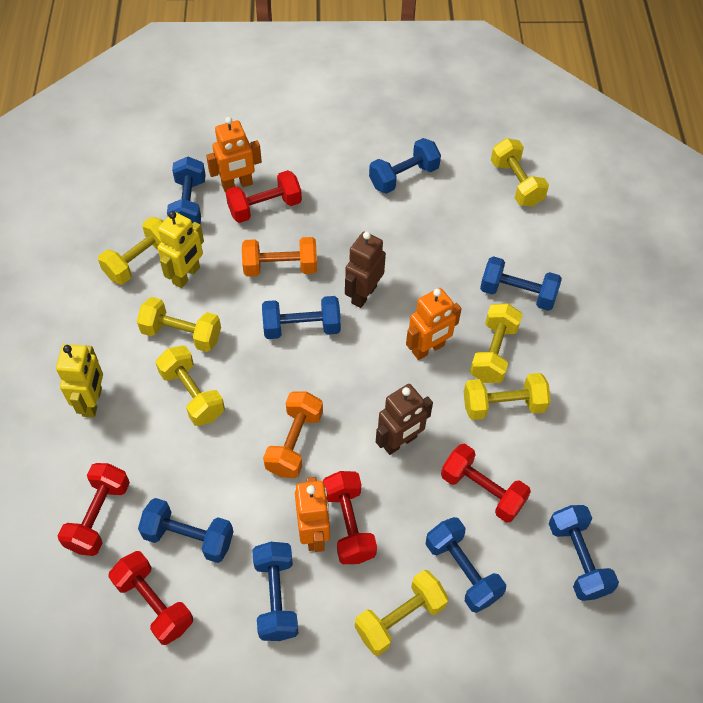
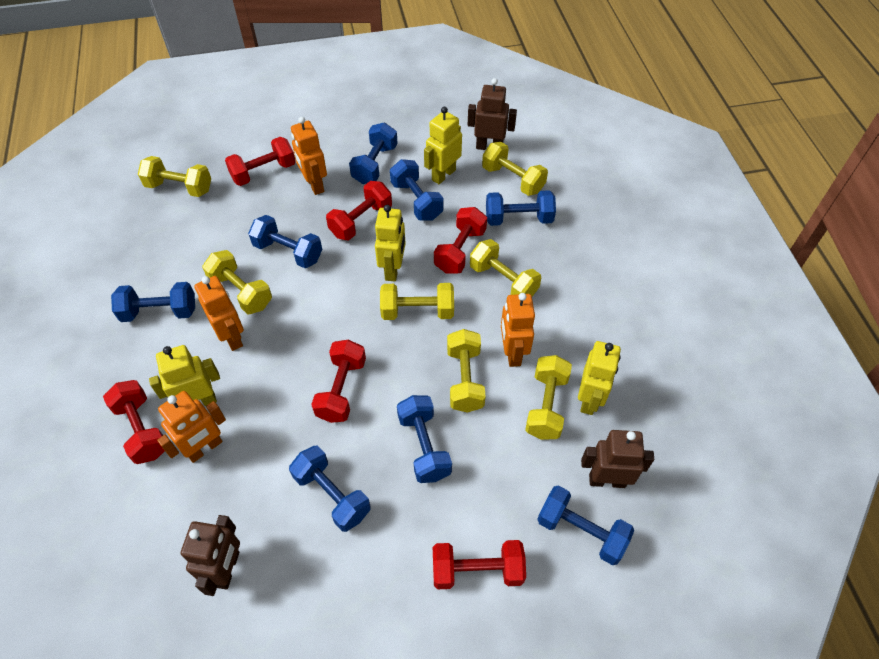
brown robot: 2 -> 3
orange dumbbell: 2 -> 0
orange robot: 3 -> 4
red dumbbell: 5 -> 6
yellow robot: 2 -> 4

